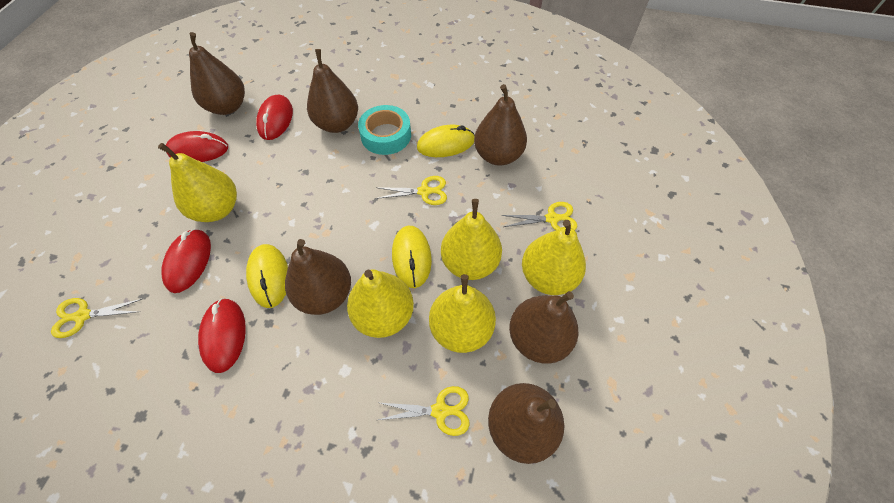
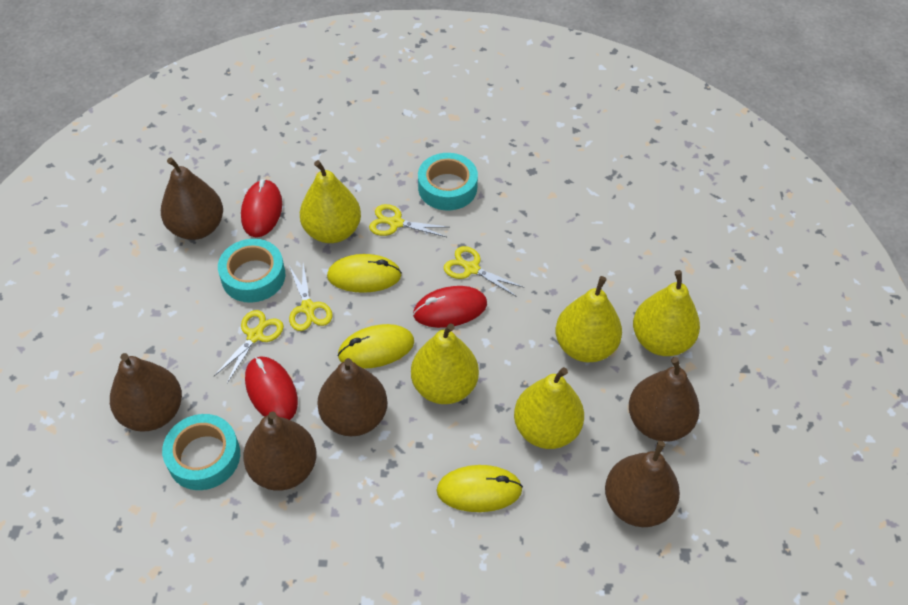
red mouse: 4 -> 3
turquoise tape: 1 -> 3

